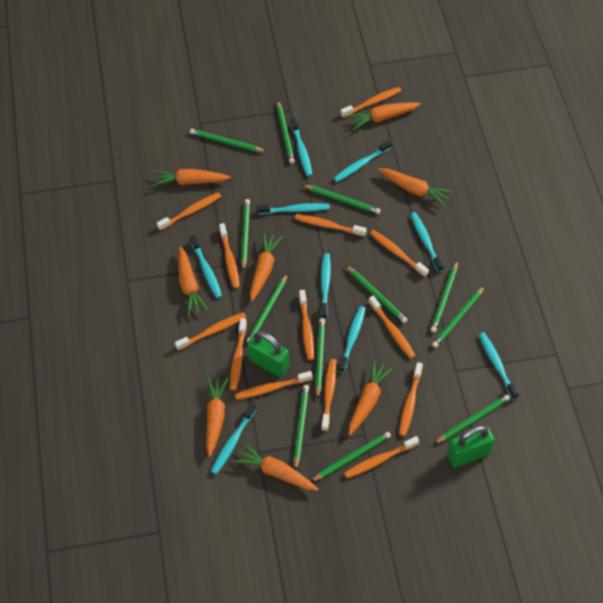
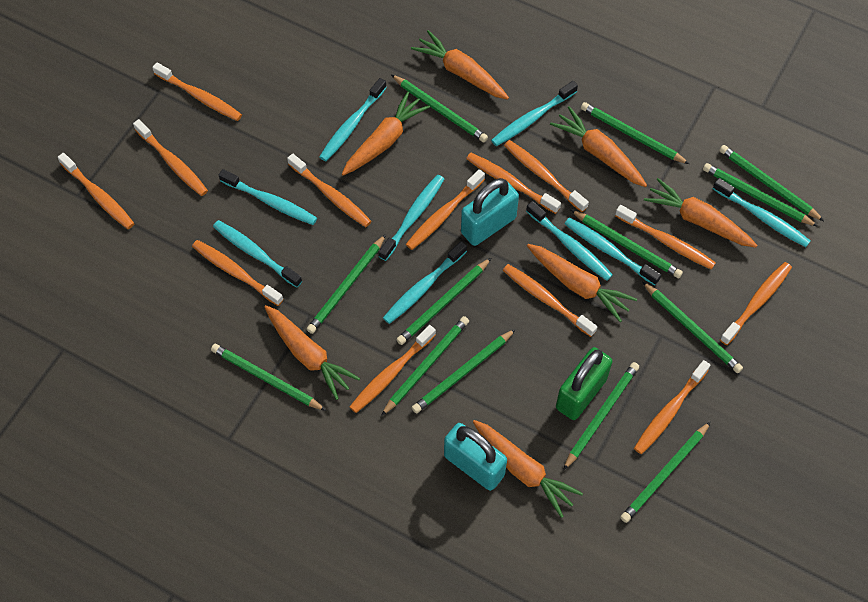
green padlock: 2 -> 1
green pencil: 12 -> 13
orange carrot: 8 -> 7
turquoise padlock: 0 -> 2

